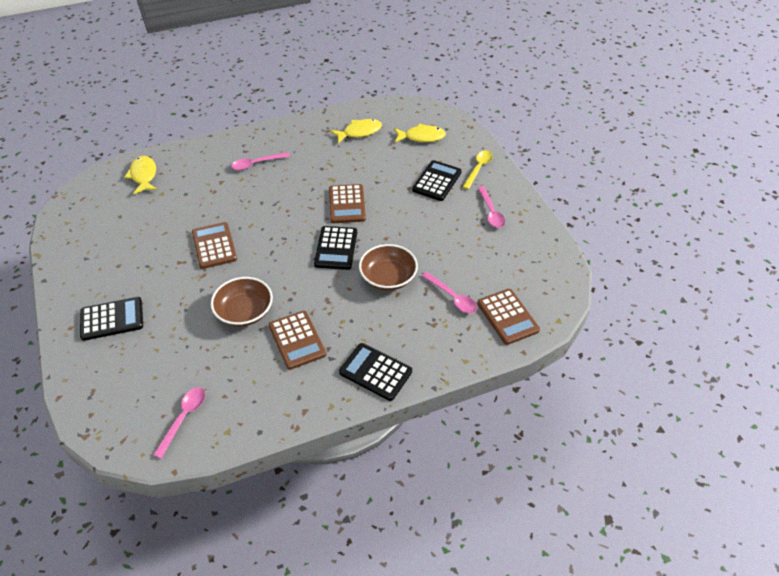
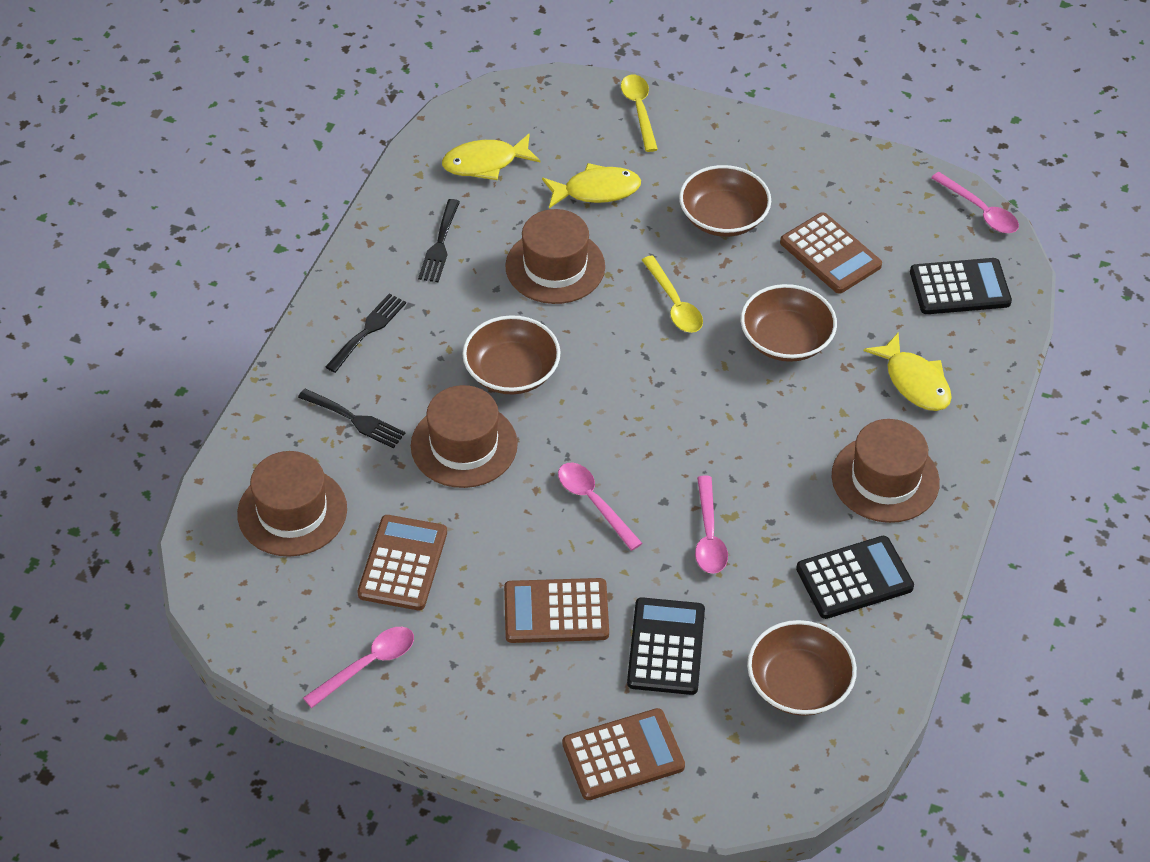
black calculator: 4 -> 3
black fork: 0 -> 3
brown bowl: 2 -> 4
brown hat: 0 -> 4
yellow spoon: 1 -> 2

